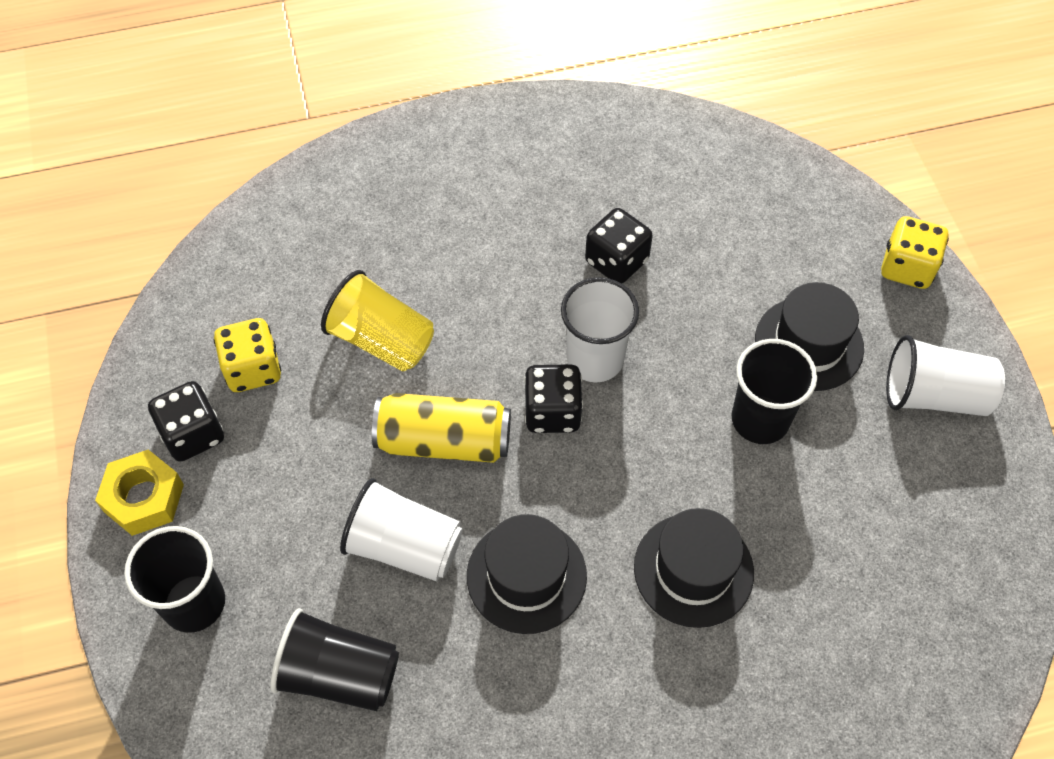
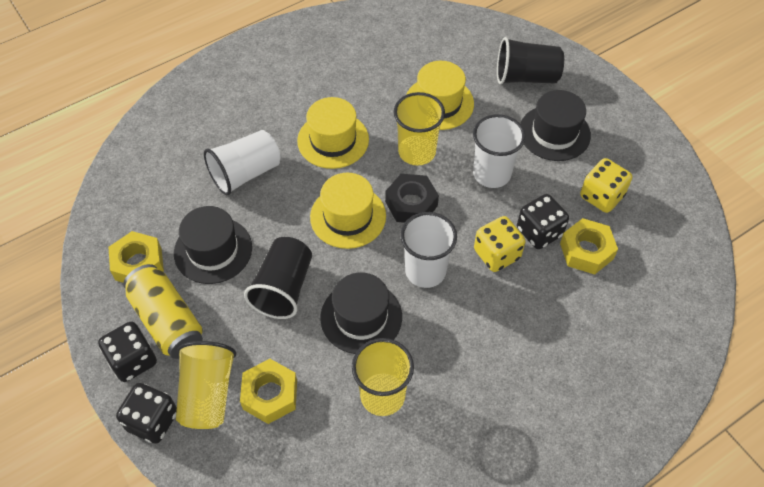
black cup: 3 -> 2
black nut: 0 -> 1
yellow cup: 1 -> 3
yellow hat: 0 -> 3
yellow nut: 1 -> 3

